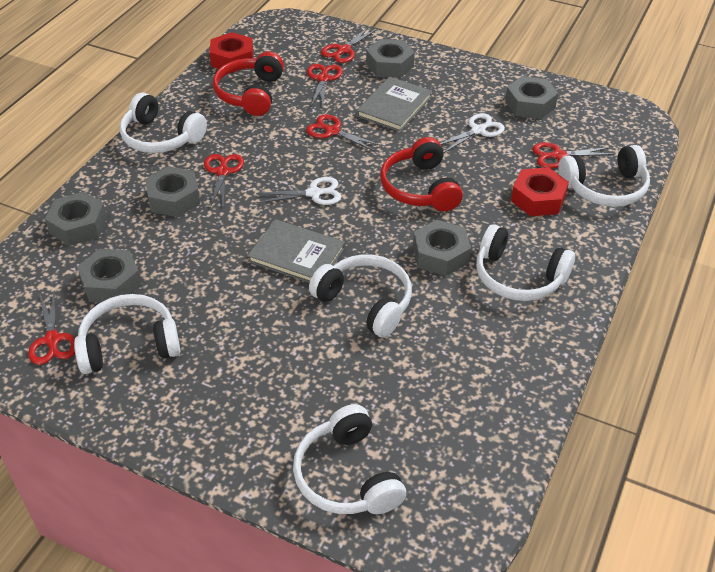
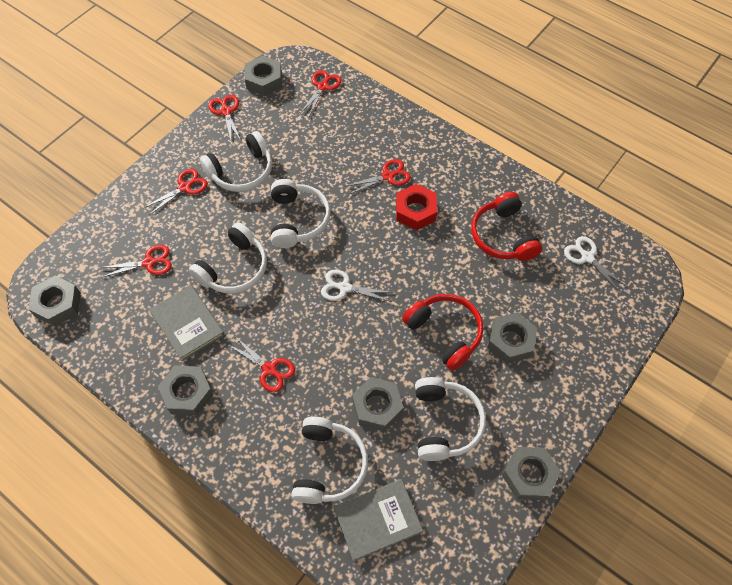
red nut: 2 -> 1
white headphones: 6 -> 5

